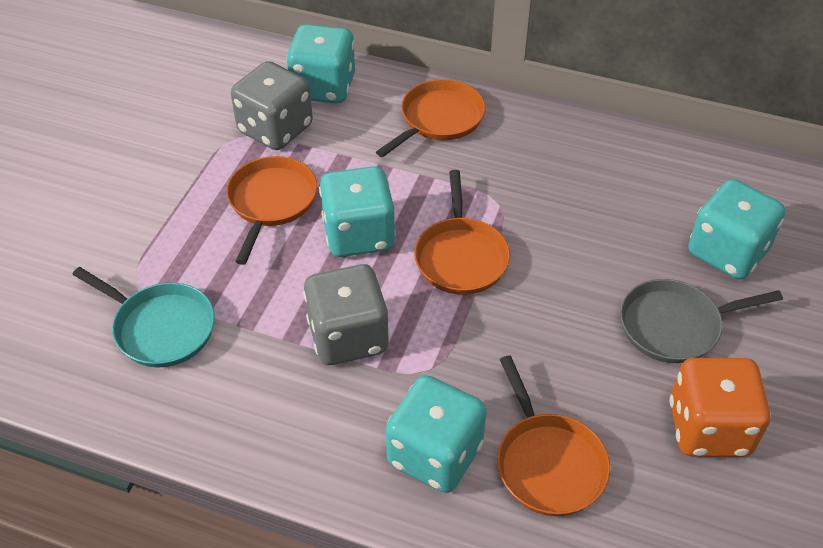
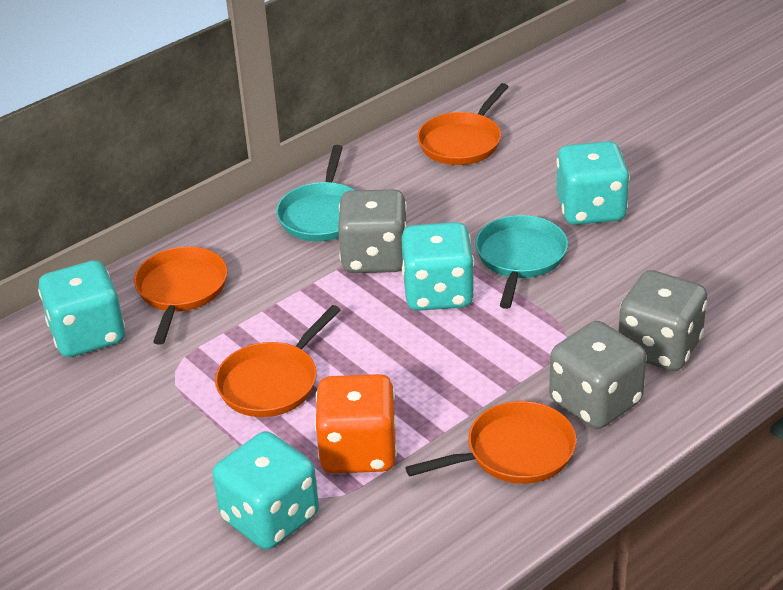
grey dice: 2 -> 3
grey pan: 1 -> 0
turquoise pan: 1 -> 2

